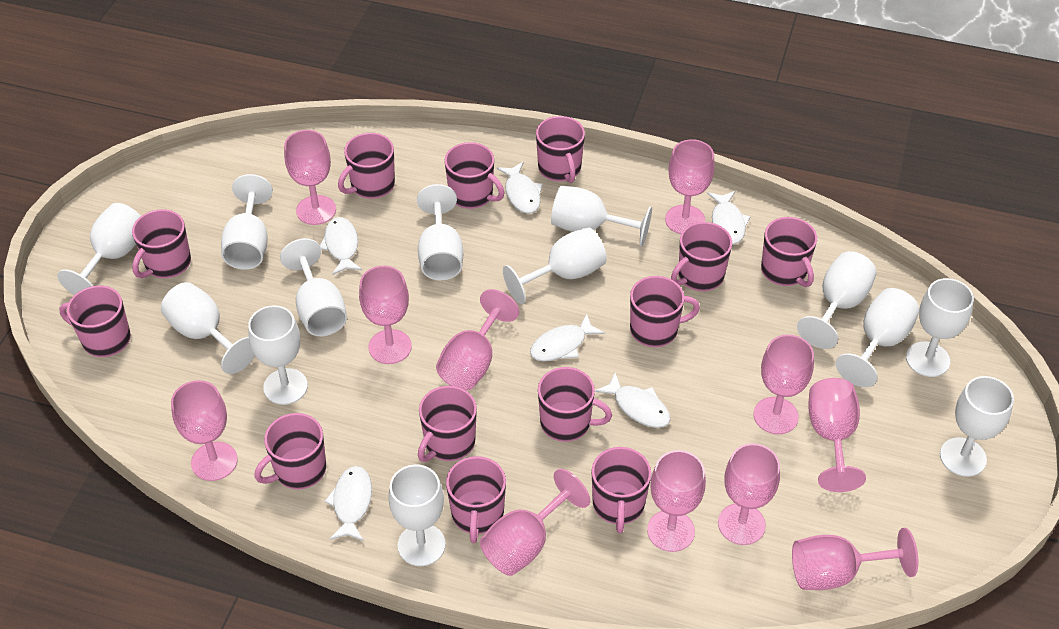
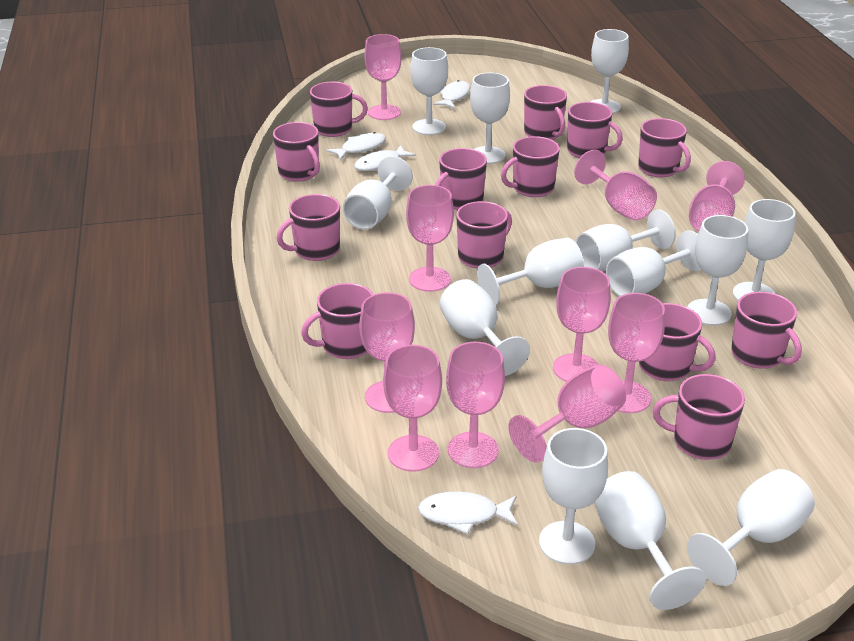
pink goblet: 11 -> 10
white fish: 6 -> 4

